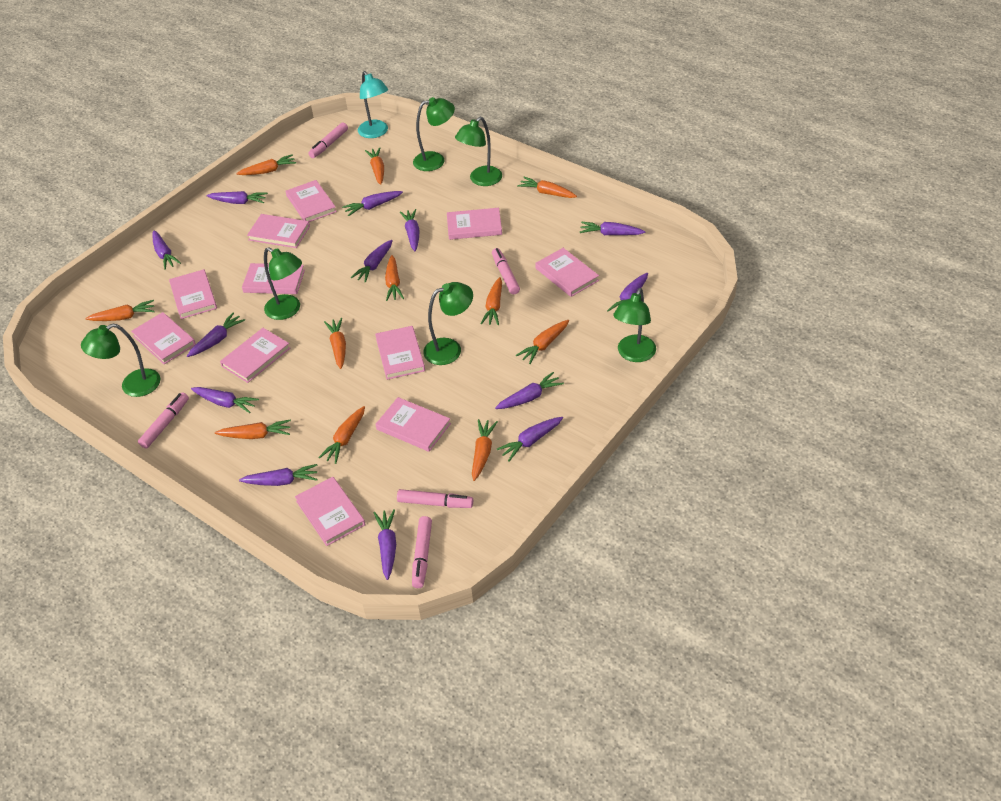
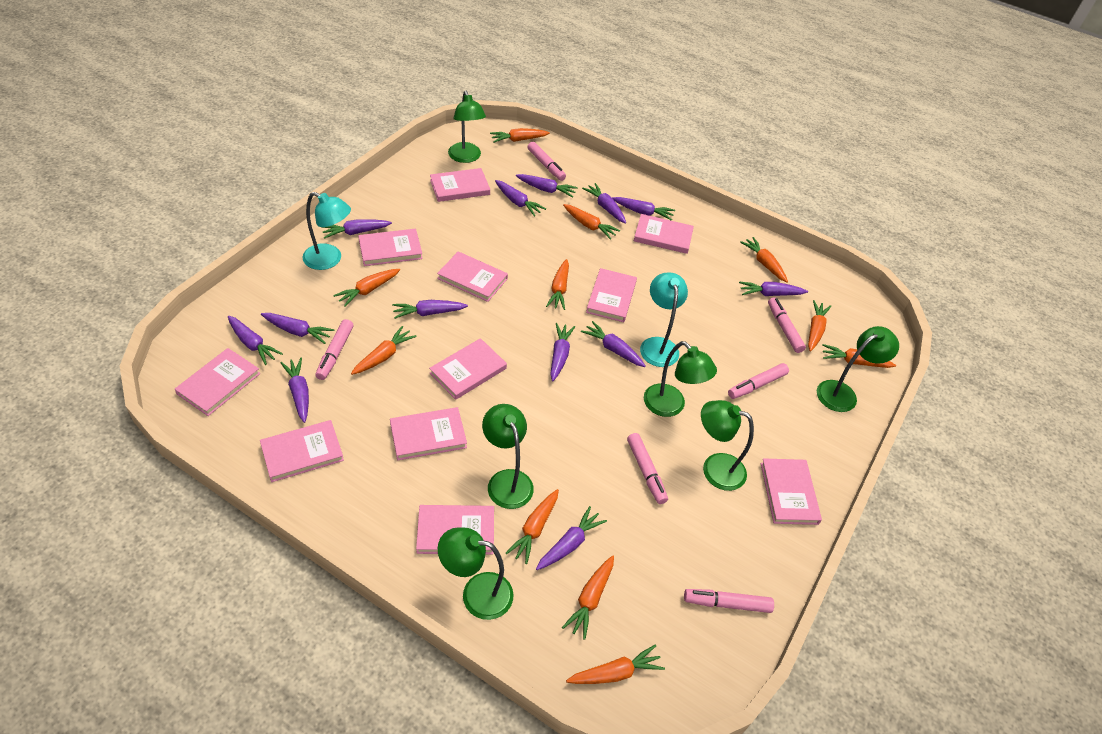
pink marker: 5 -> 6
turquoise lamp: 1 -> 2

